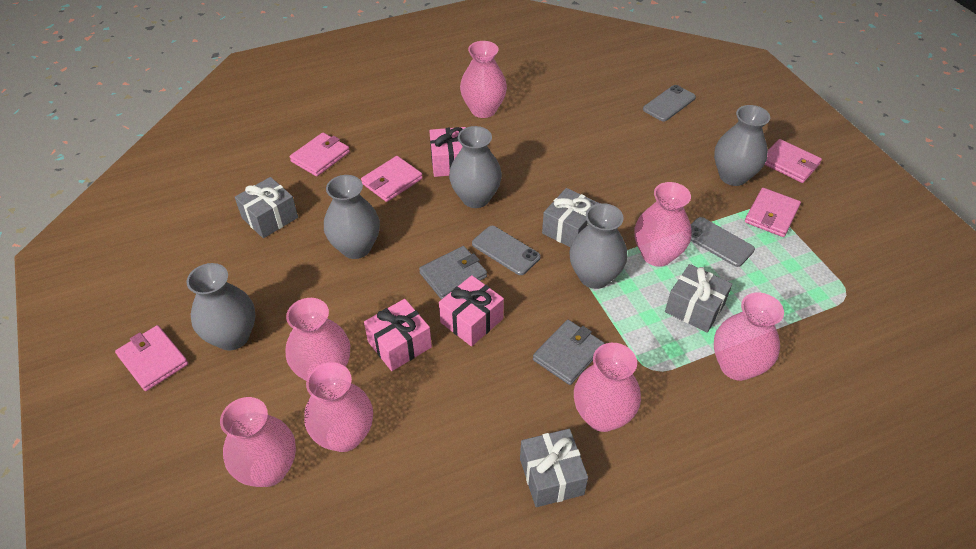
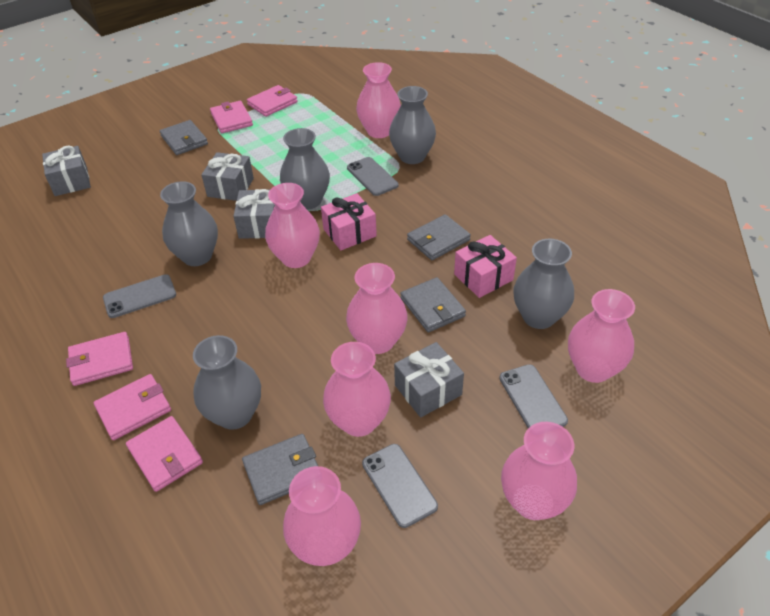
grey phone: 3 -> 4
grey wallet: 2 -> 4
pink gift: 3 -> 2

